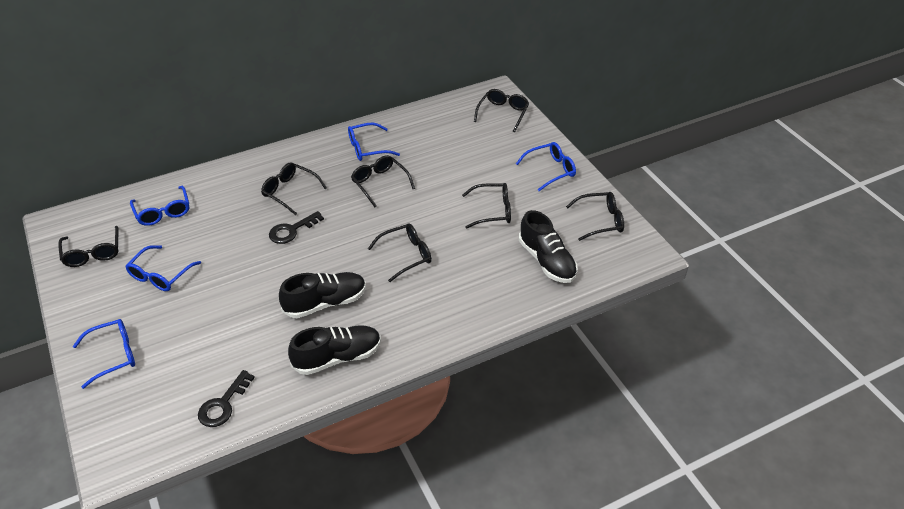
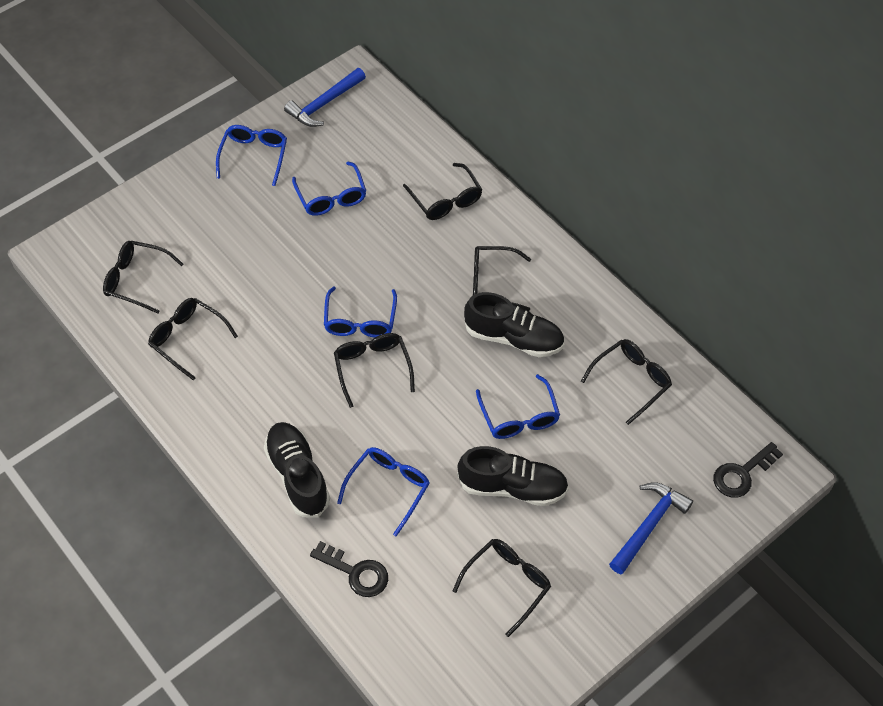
blue hammer: 0 -> 2

